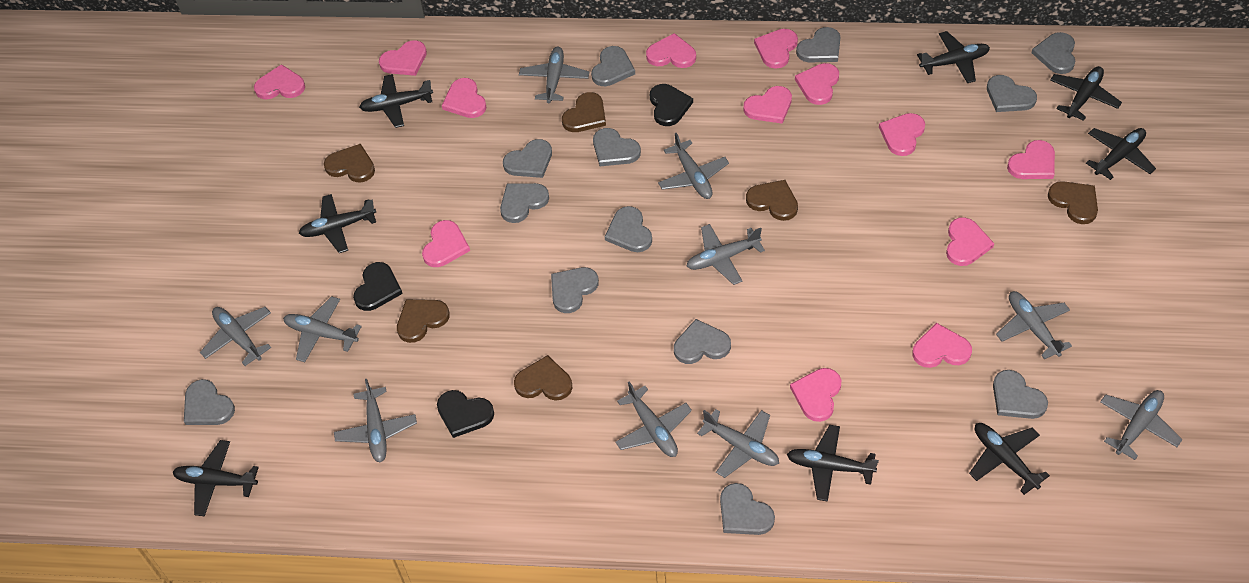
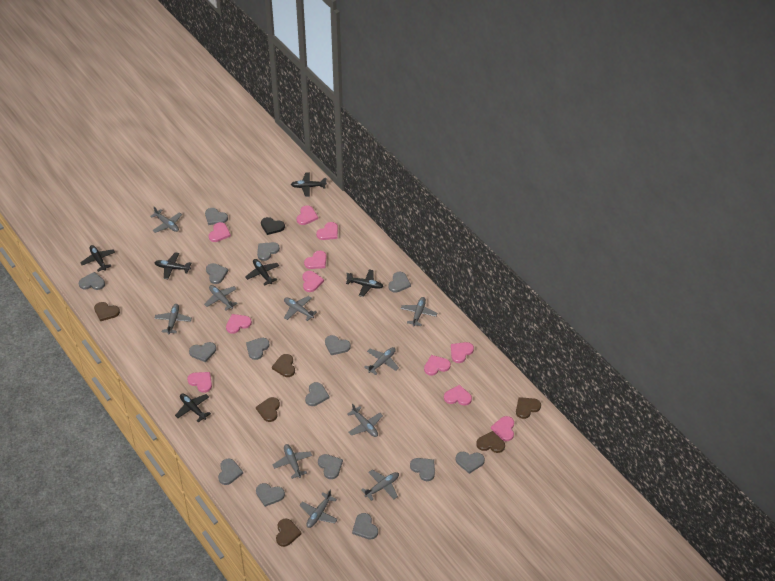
black heart: 3 -> 1
black plane: 8 -> 6
grey heart: 13 -> 15
pink heart: 13 -> 11

